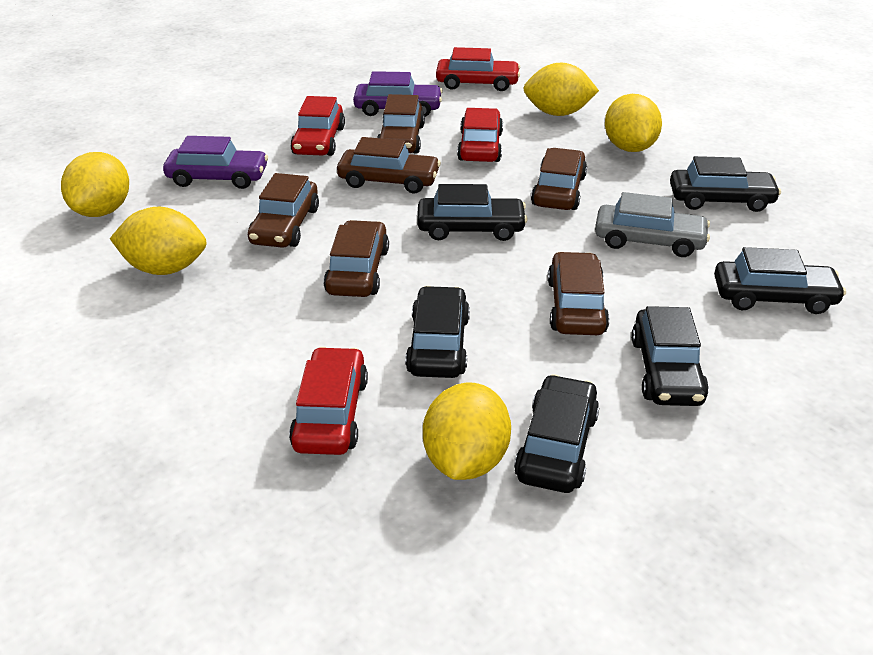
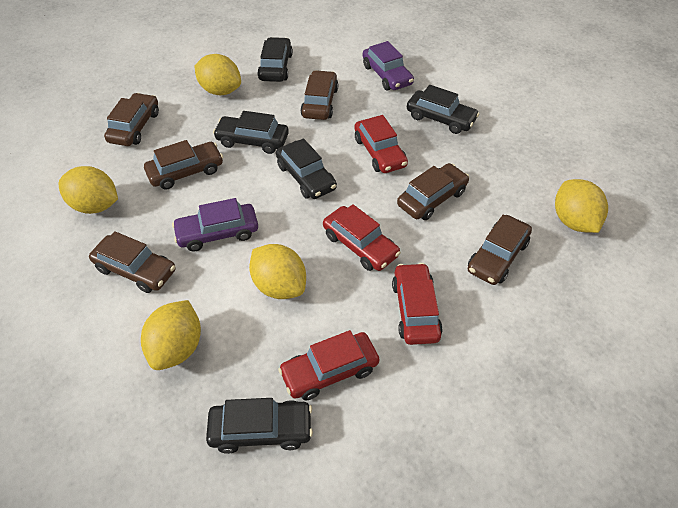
black car: 6 -> 5
grey car: 1 -> 0

